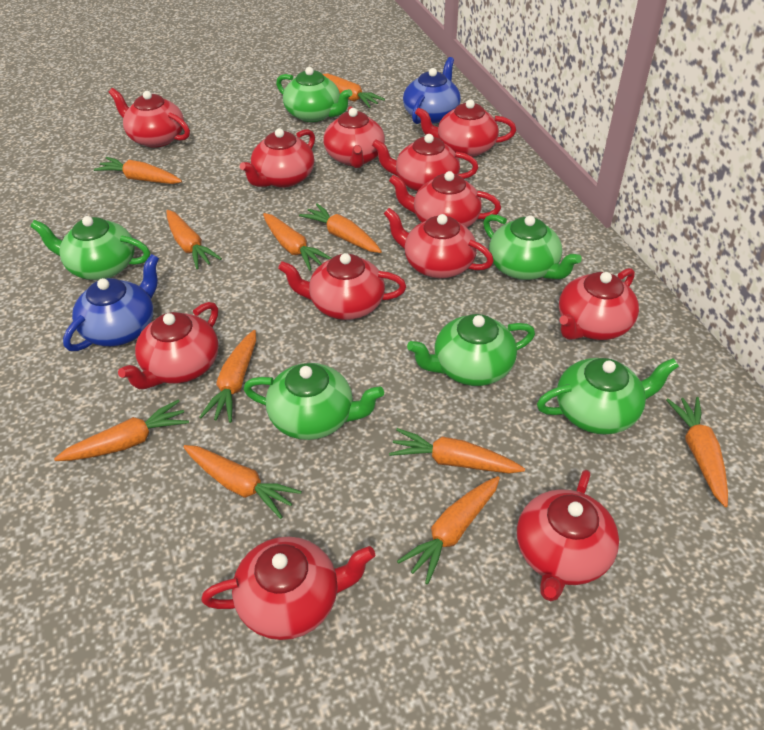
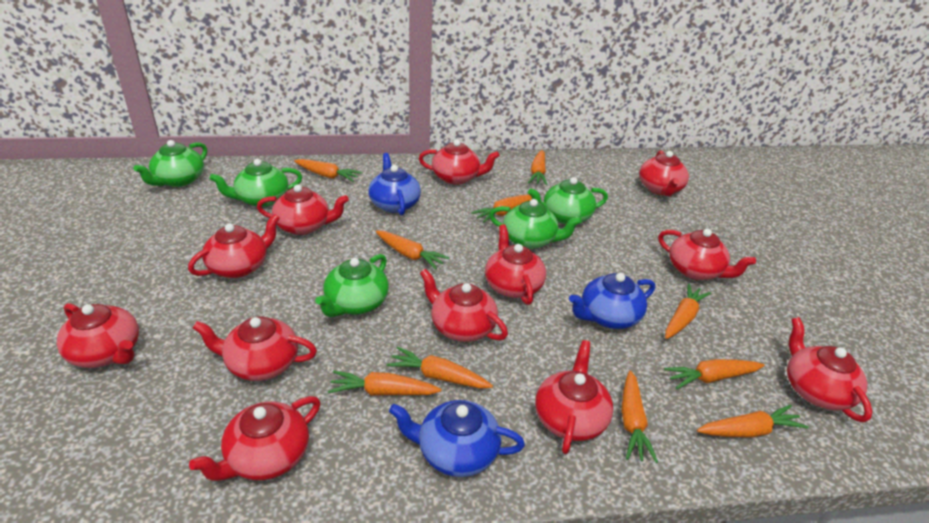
blue teapot: 2 -> 3
green teapot: 6 -> 5
orange carrot: 11 -> 10

